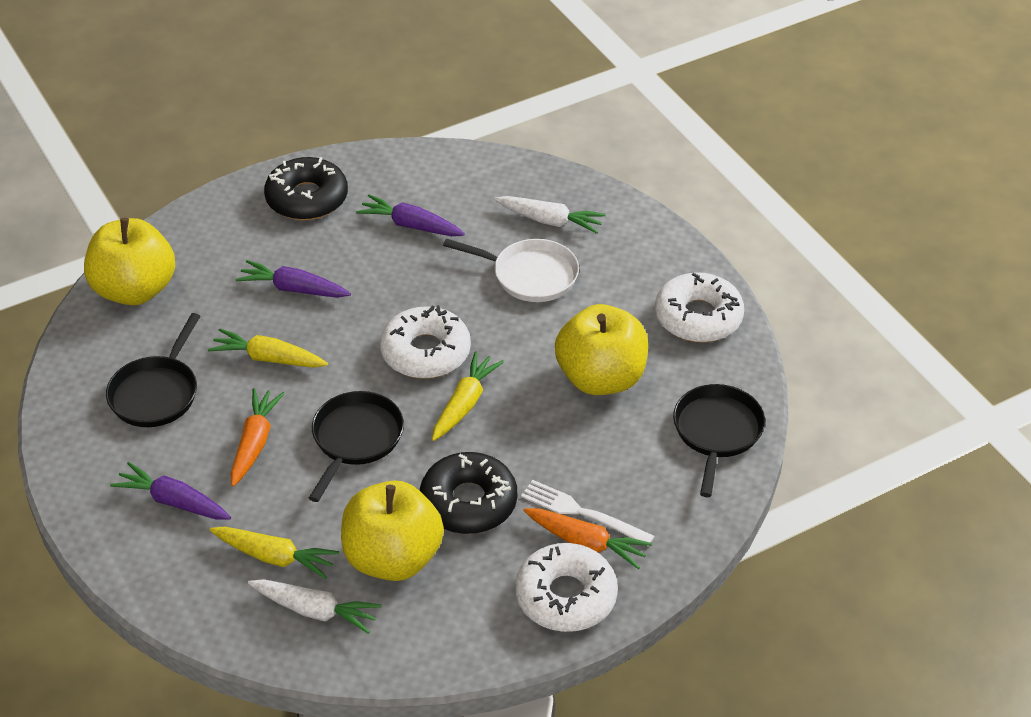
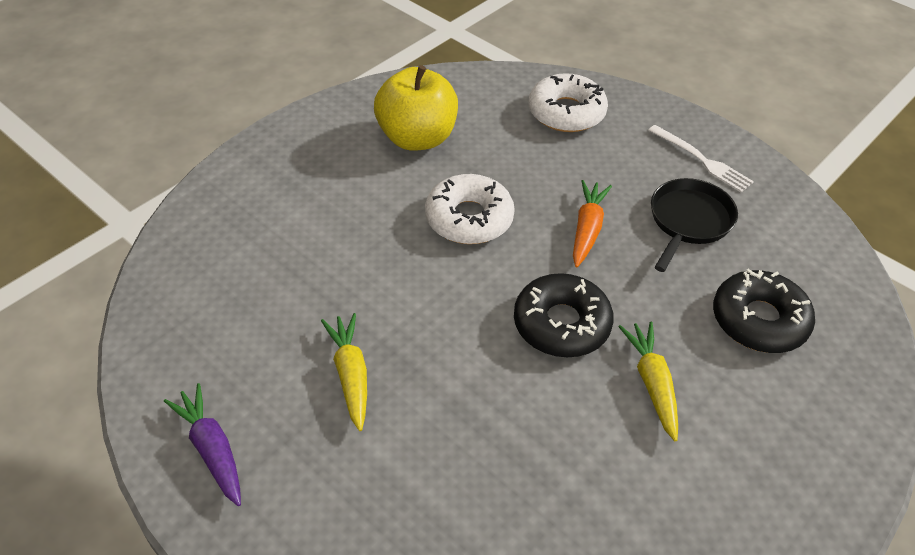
black pan: 3 -> 1
orange carrot: 2 -> 1
purple carrot: 3 -> 1
white carrot: 2 -> 0
white donut: 3 -> 2
white pan: 1 -> 0
yellow apple: 3 -> 1
yellow carrot: 3 -> 2

